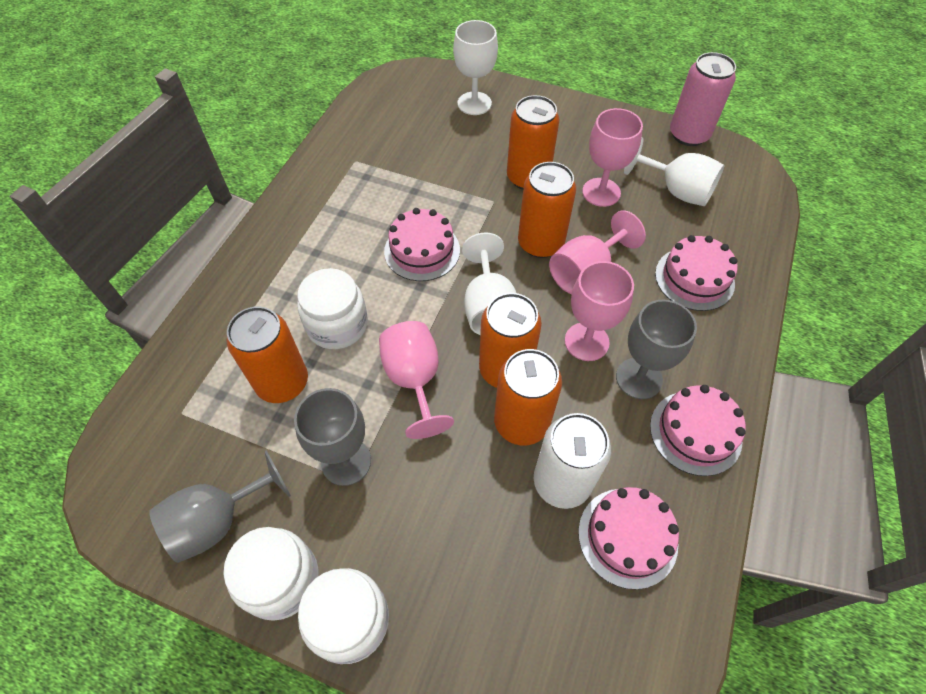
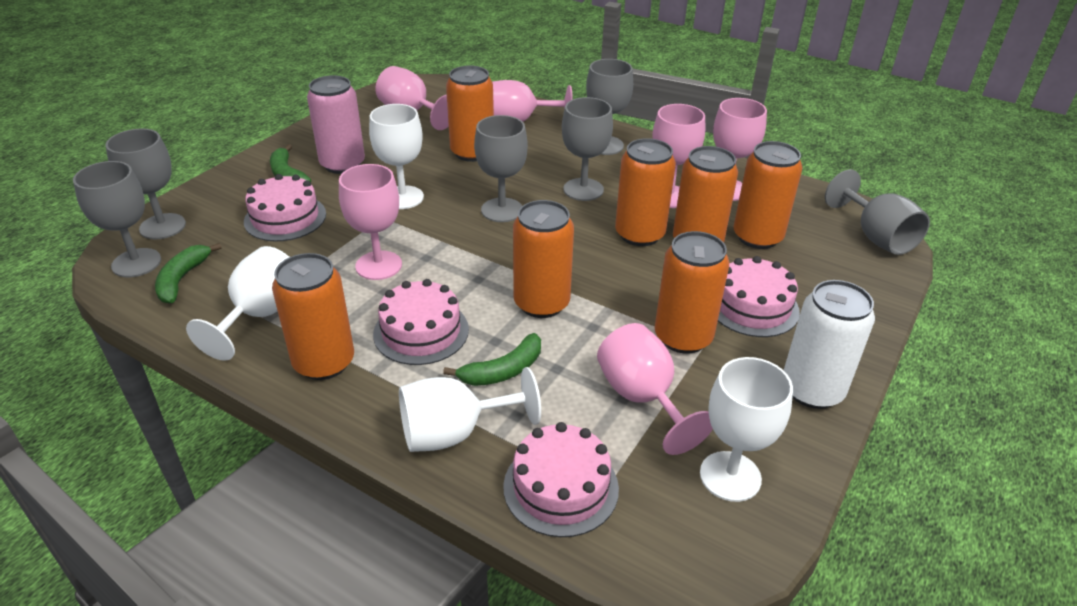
green banana: 0 -> 3
grey goblet: 3 -> 6
orange can: 5 -> 7
pink goblet: 4 -> 6
white goblet: 3 -> 4
white jar: 3 -> 0

